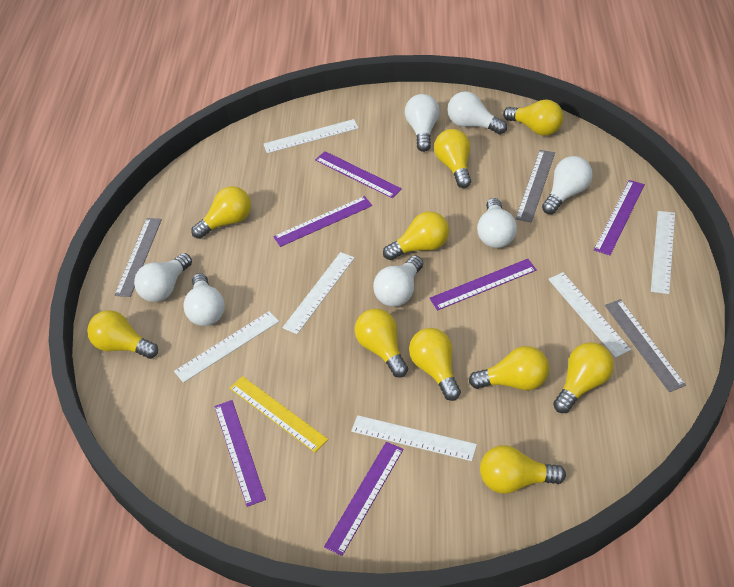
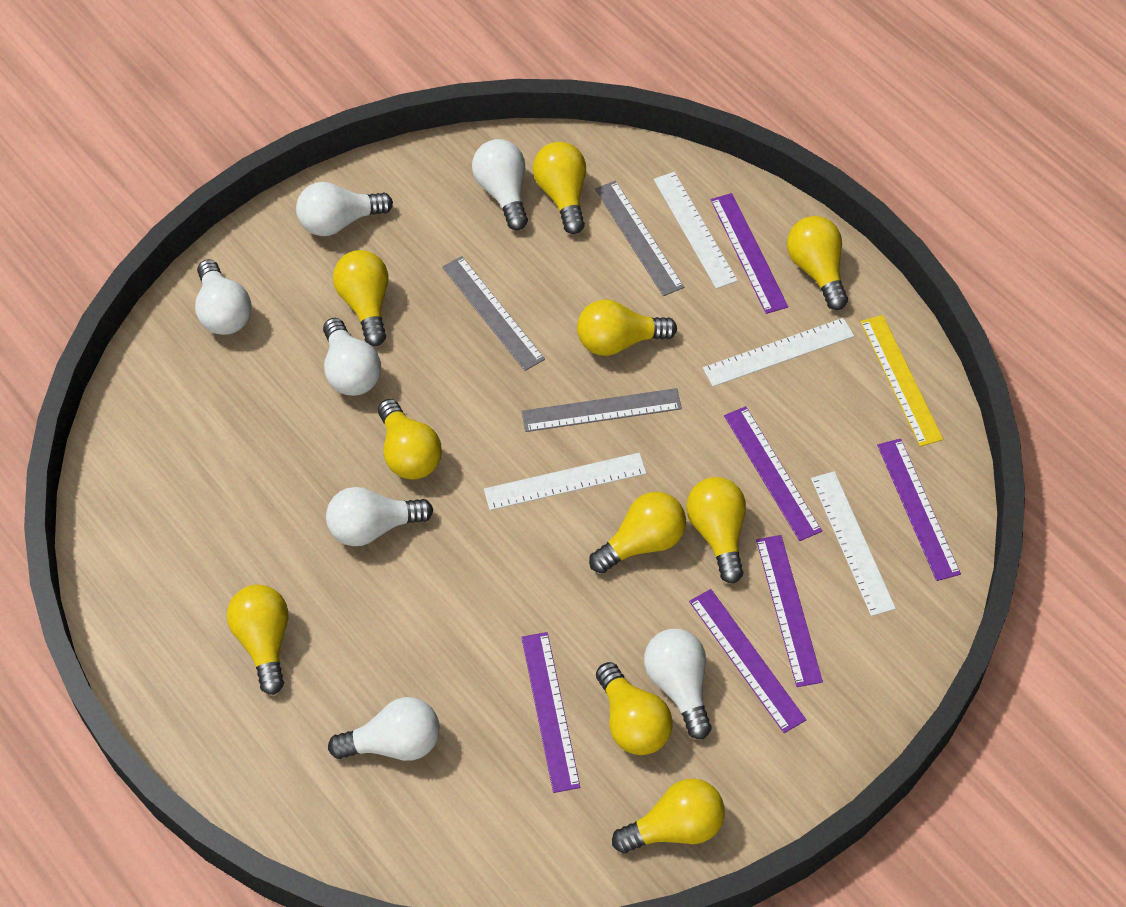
white ruler: 6 -> 4

